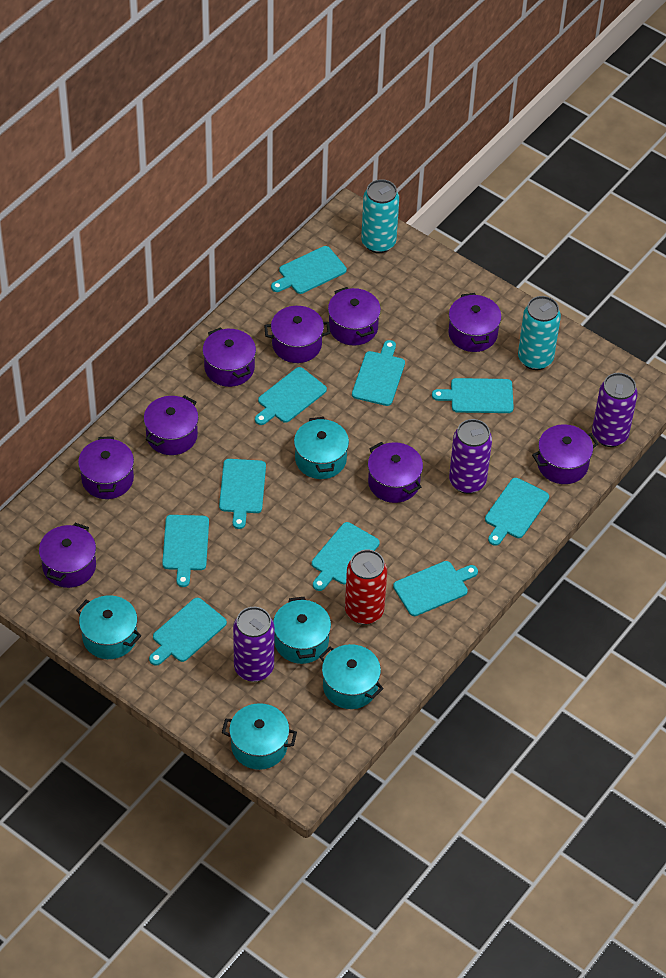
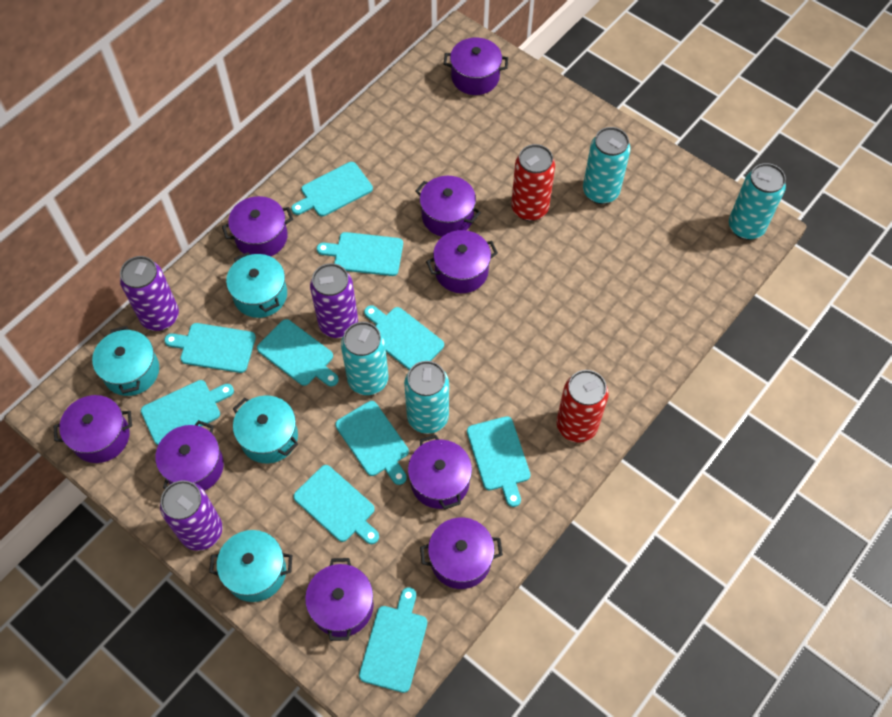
red can: 1 -> 2
turquoise can: 2 -> 4
turquoise pot: 5 -> 4

